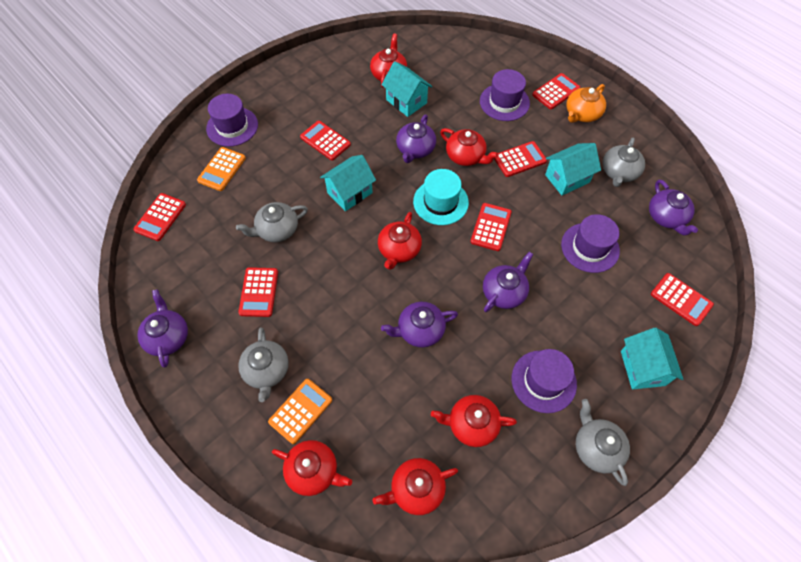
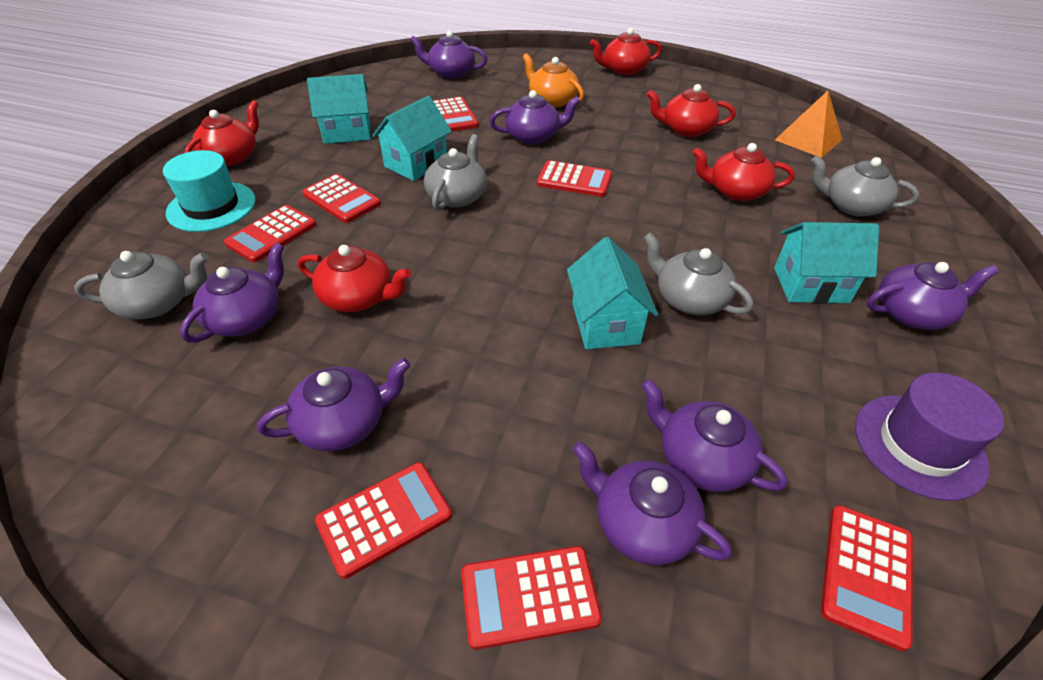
orange calculator: 2 -> 0
orange pyramid: 0 -> 1
purple hat: 4 -> 1
purple teapot: 5 -> 7
red teapot: 6 -> 5

